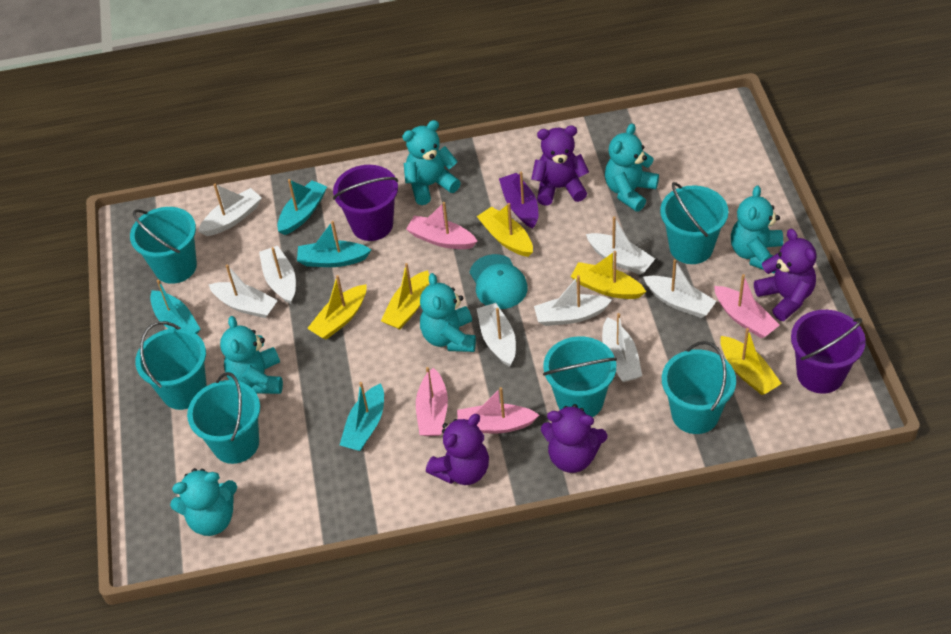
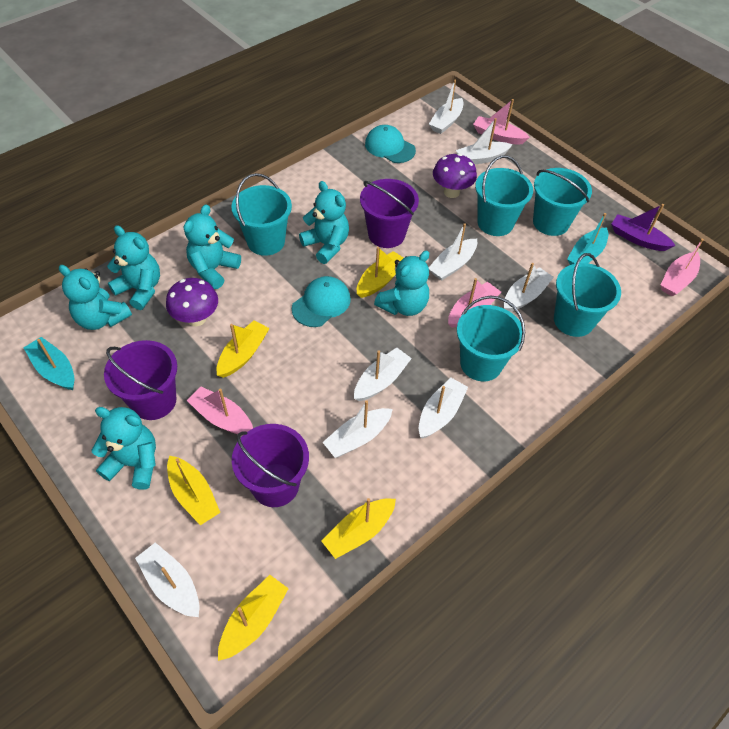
purple bucket: 2 -> 3
purple mushroom: 0 -> 2
purple teddy bear: 4 -> 0
turquoise boat: 4 -> 2
turquoise bucket: 6 -> 5
turquoise cap: 1 -> 2

